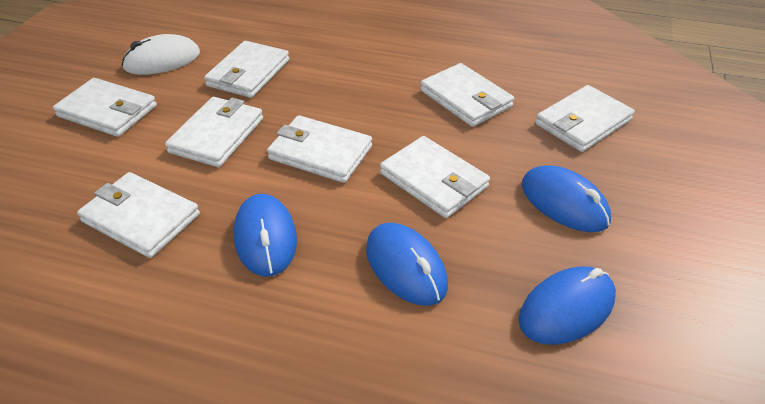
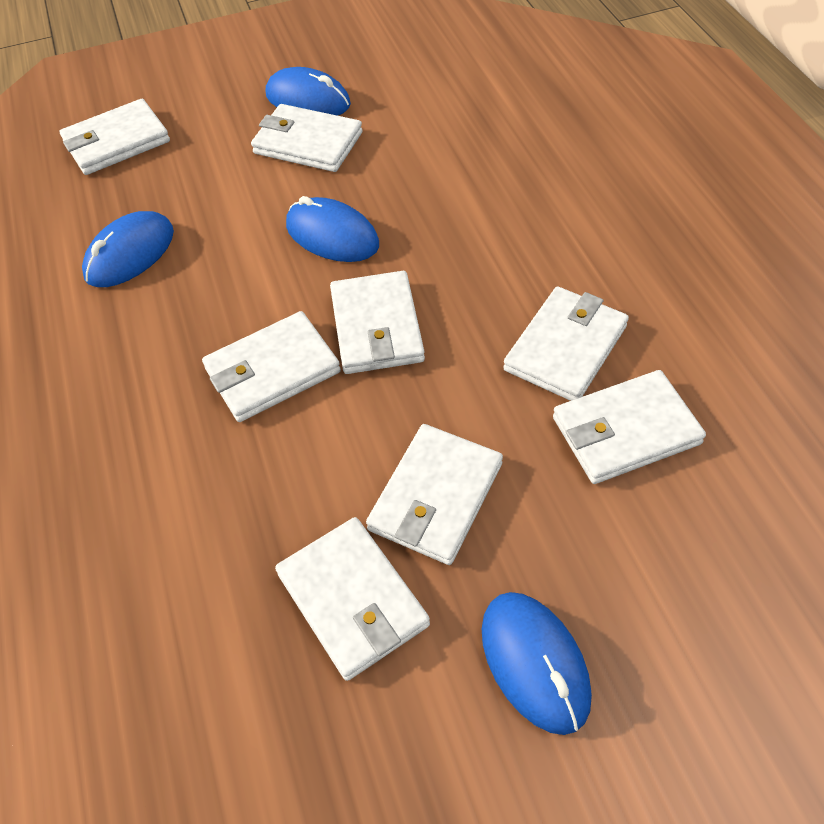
white mouse: 1 -> 0

